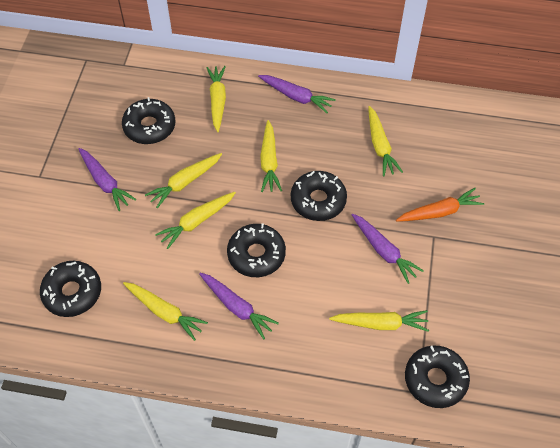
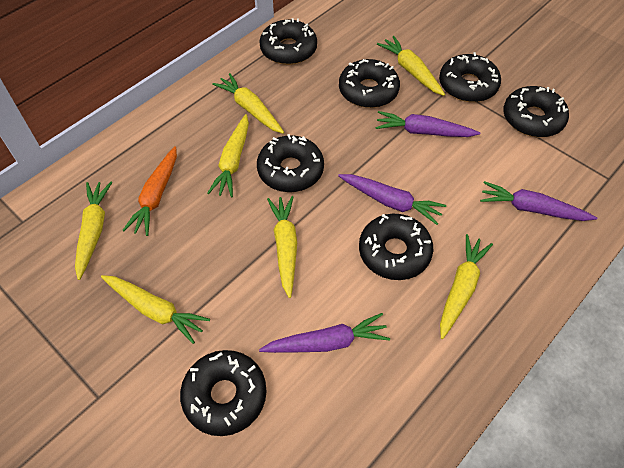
black donut: 5 -> 7

